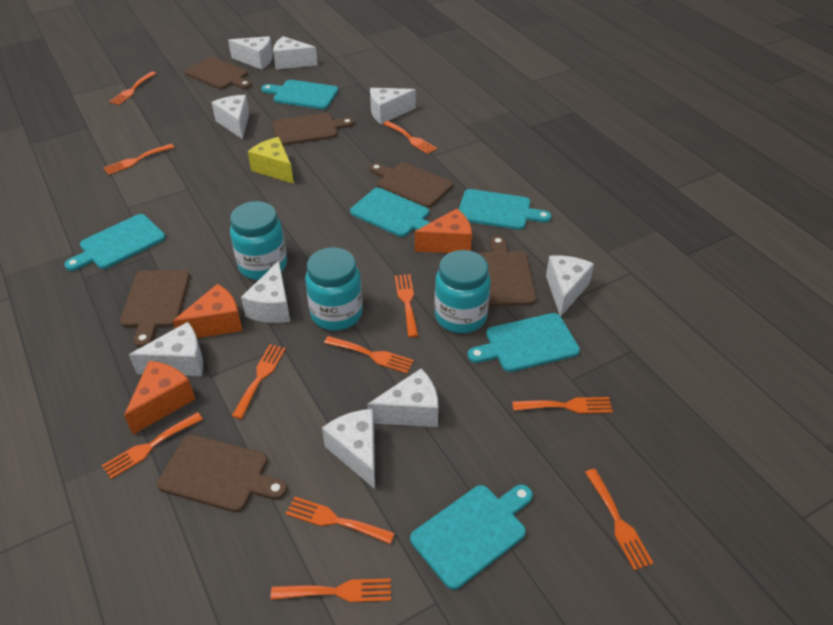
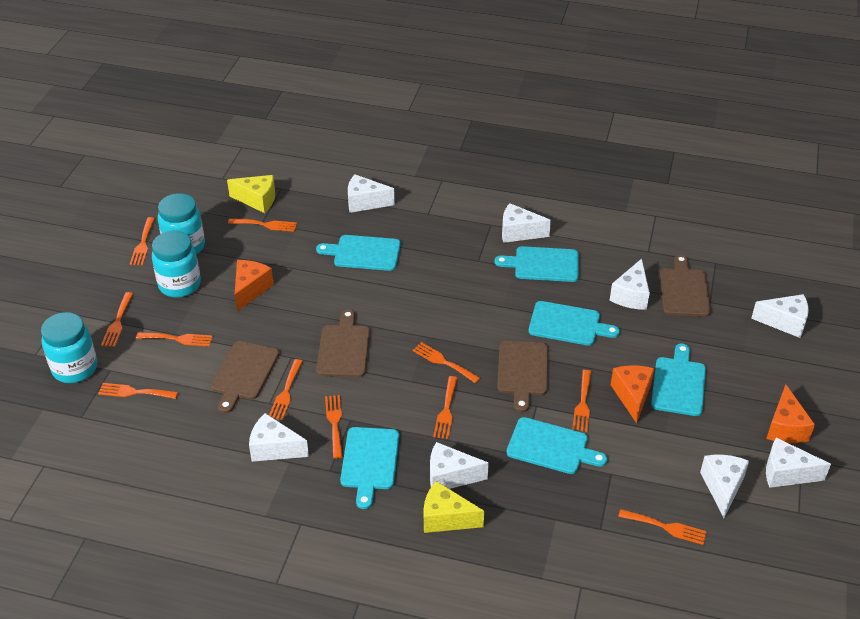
brown cutting board: 6 -> 4
white cheese: 9 -> 8
yellow cheese: 1 -> 2

